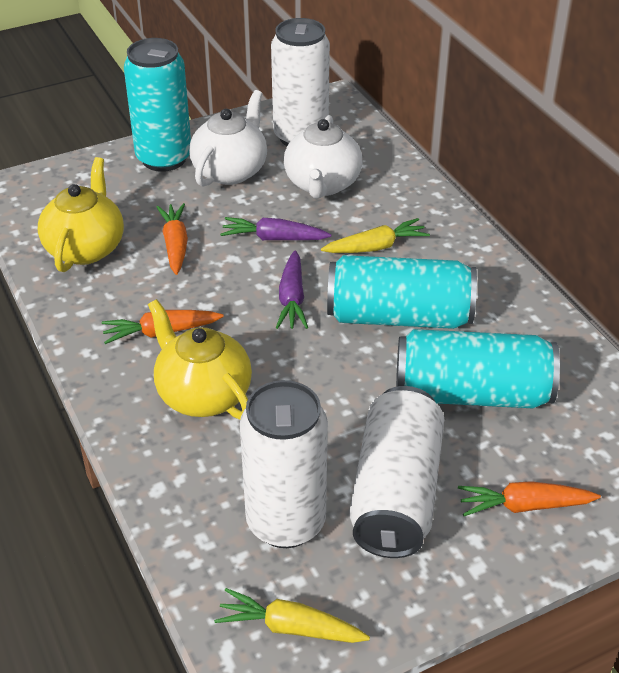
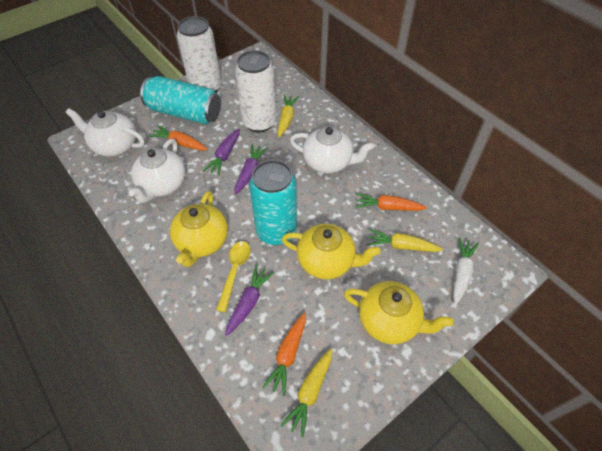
purple carrot: 2 -> 3
turquoise can: 3 -> 2
white can: 3 -> 2
white carrot: 0 -> 1
white teapot: 2 -> 3
yellow carrot: 2 -> 3
yellow spoon: 0 -> 1
yellow teapot: 2 -> 3

